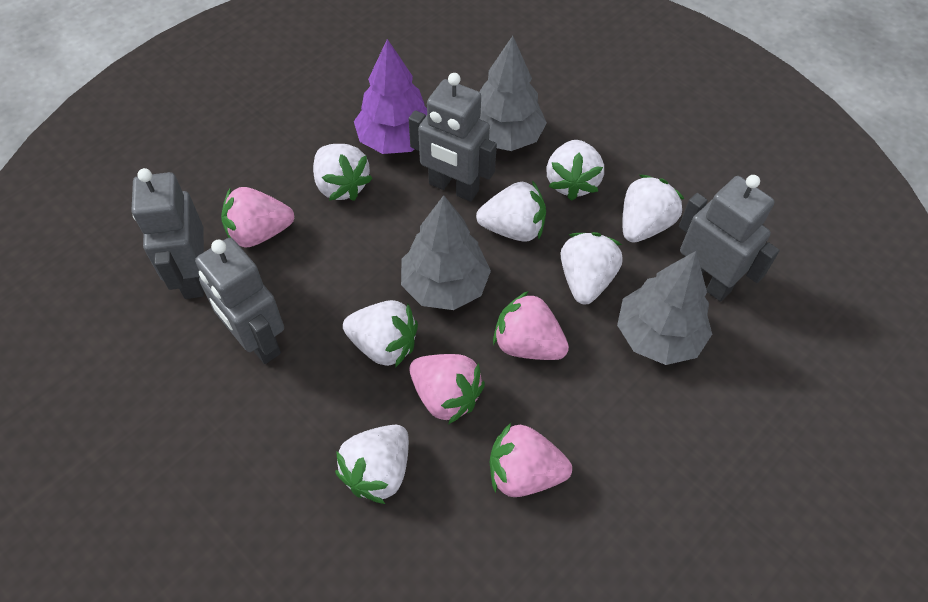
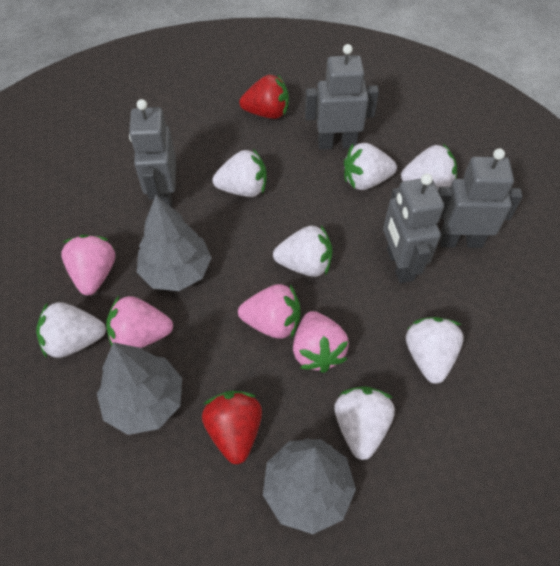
purple tree: 1 -> 0
red strawberry: 0 -> 2

